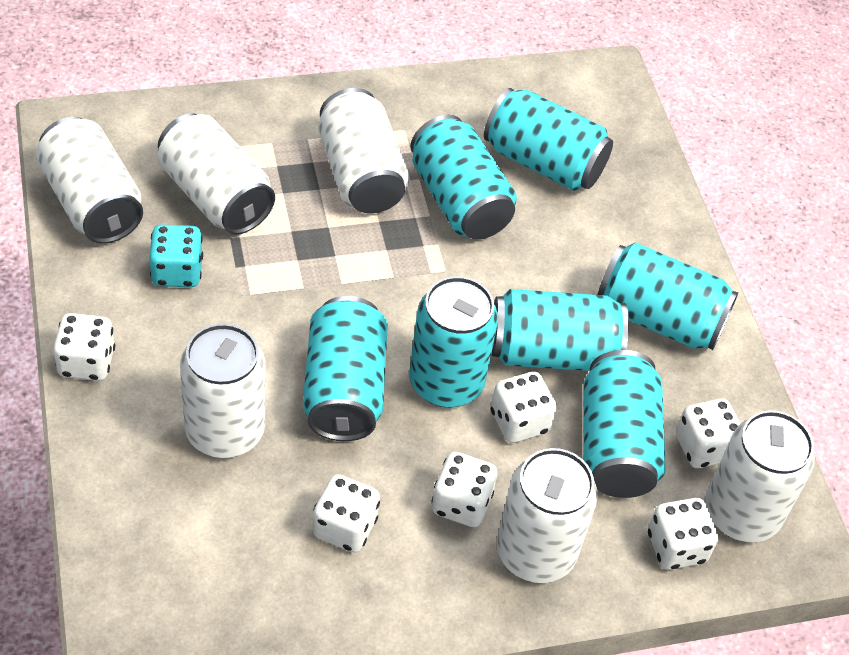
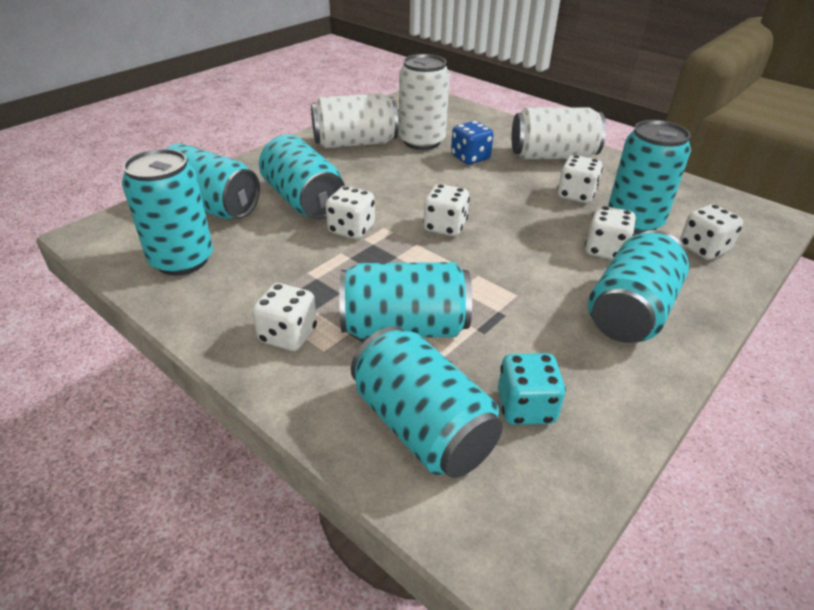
blue dice: 0 -> 1
white can: 6 -> 3

